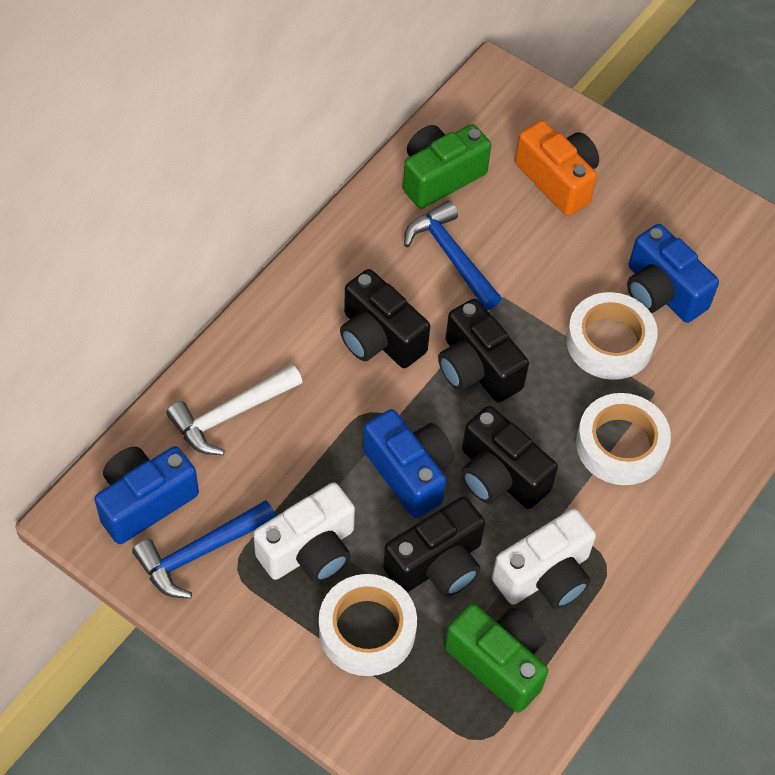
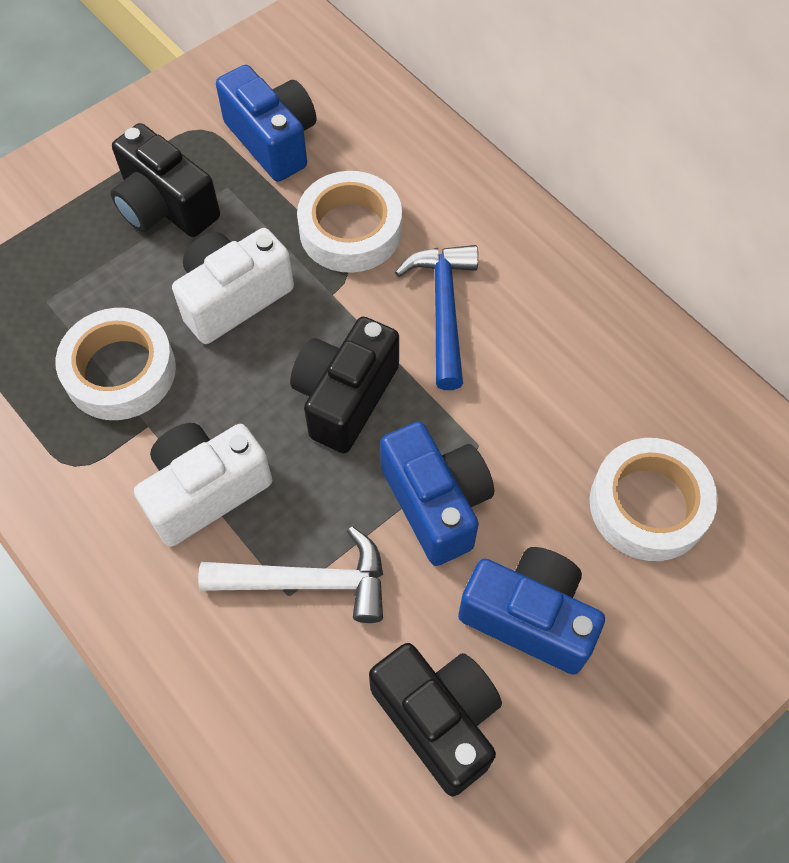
black camera: 4 -> 3
blue hammer: 2 -> 1
green camera: 2 -> 0
orange camera: 1 -> 0

